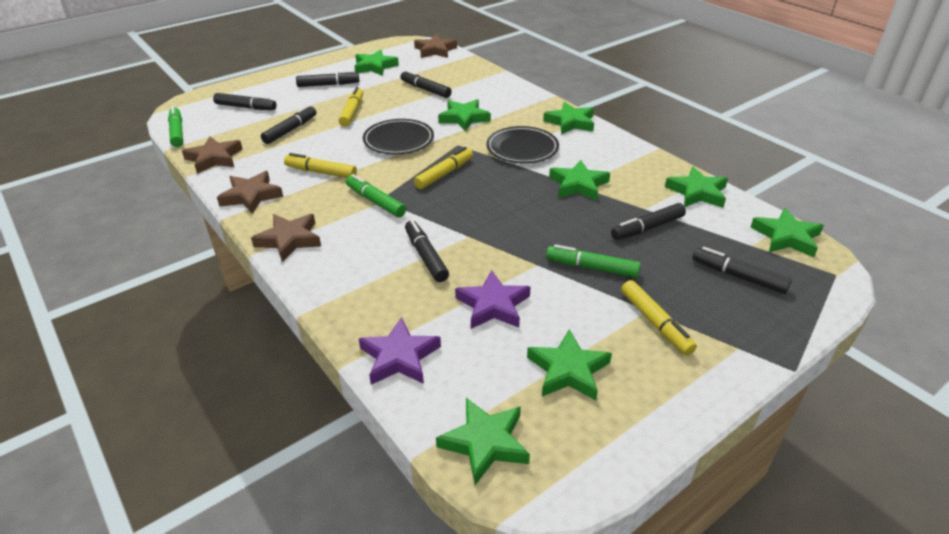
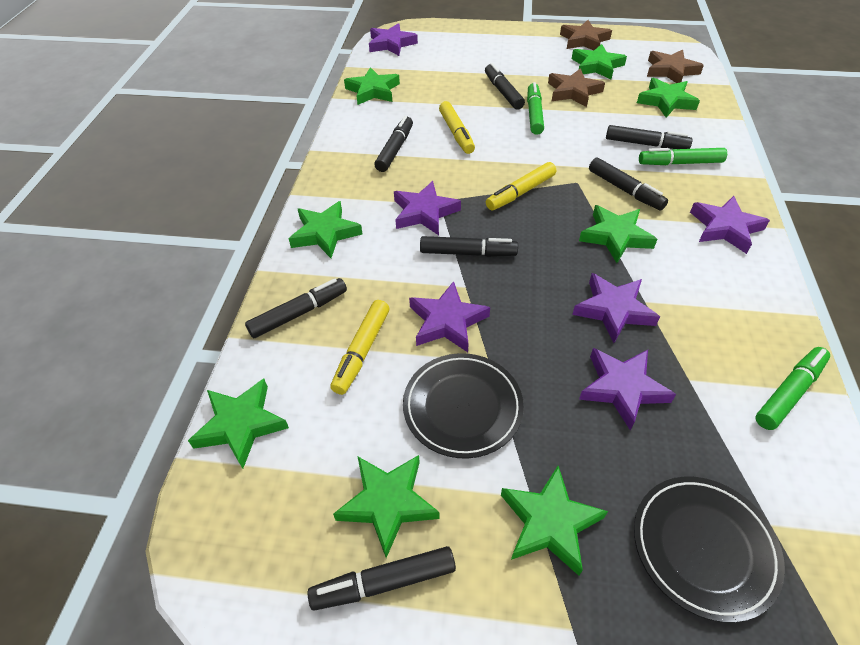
brown star: 4 -> 3
purple star: 2 -> 6
yellow marker: 4 -> 3

